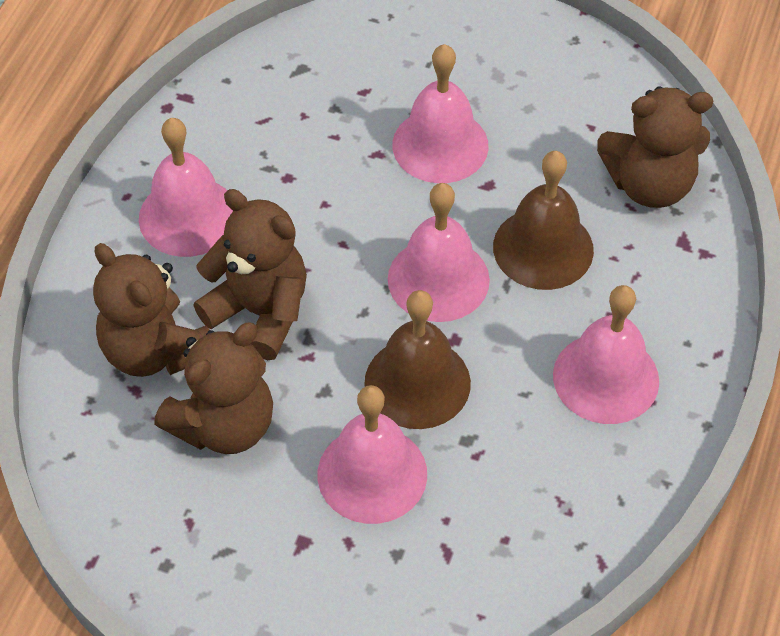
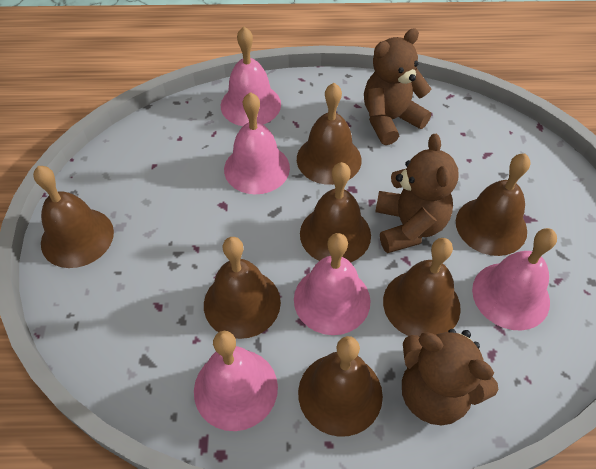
brown bell: 2 -> 7
brown teddy bear: 4 -> 3

